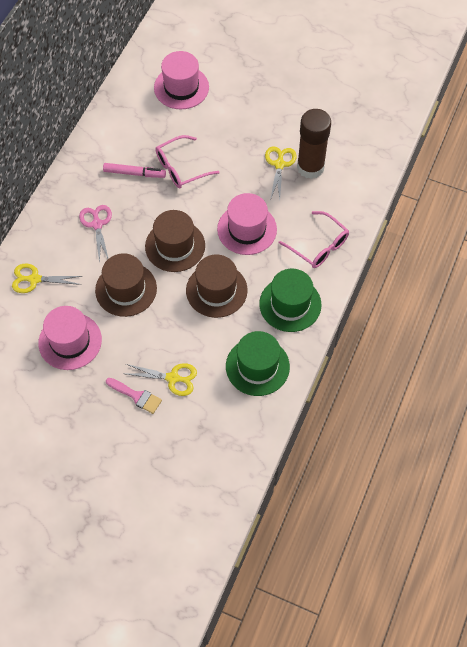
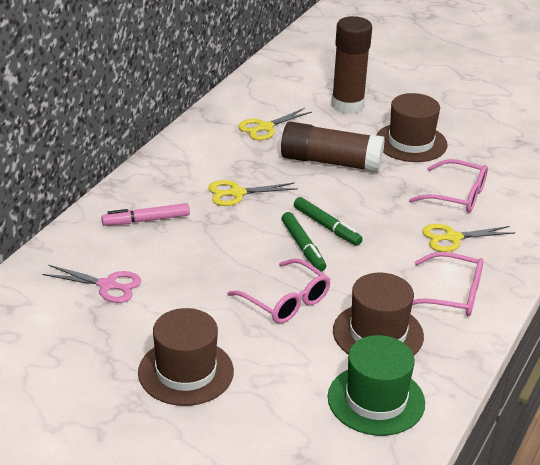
brown glue stick: 1 -> 2
green hat: 2 -> 1
green marker: 0 -> 2
pink brush: 1 -> 0
pink glasses: 2 -> 3
pink hat: 3 -> 0

